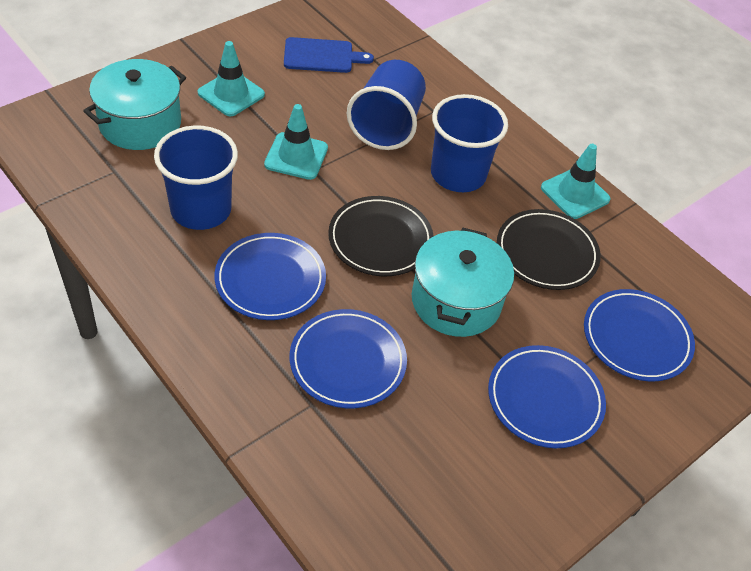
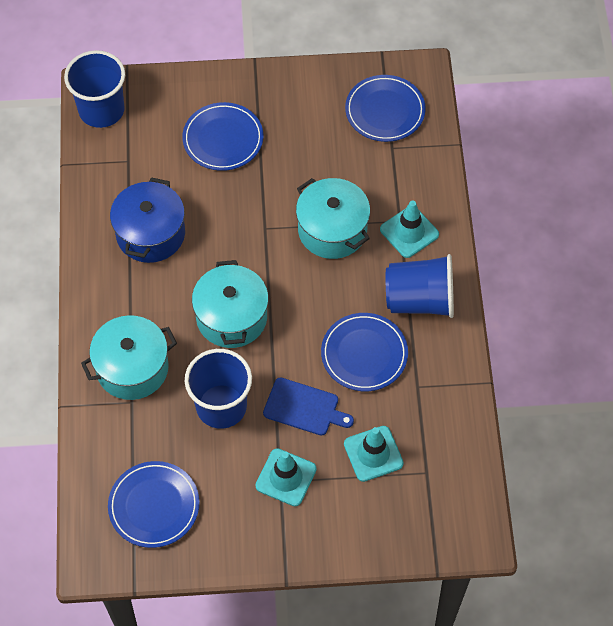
black plate: 2 -> 0
blue pot: 0 -> 1
turquoise pot: 2 -> 3

